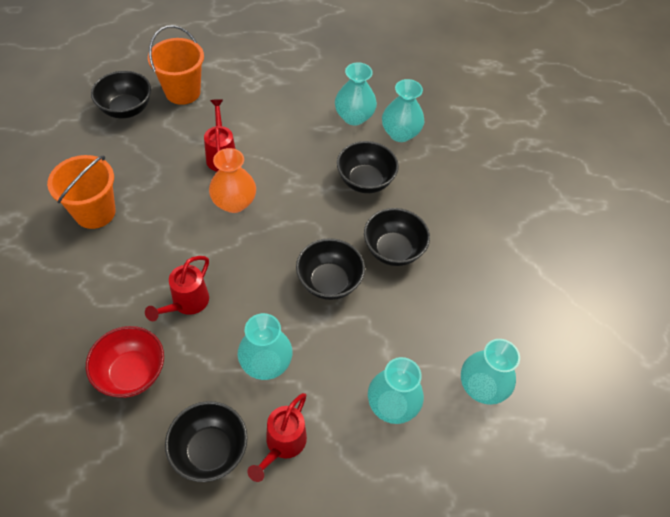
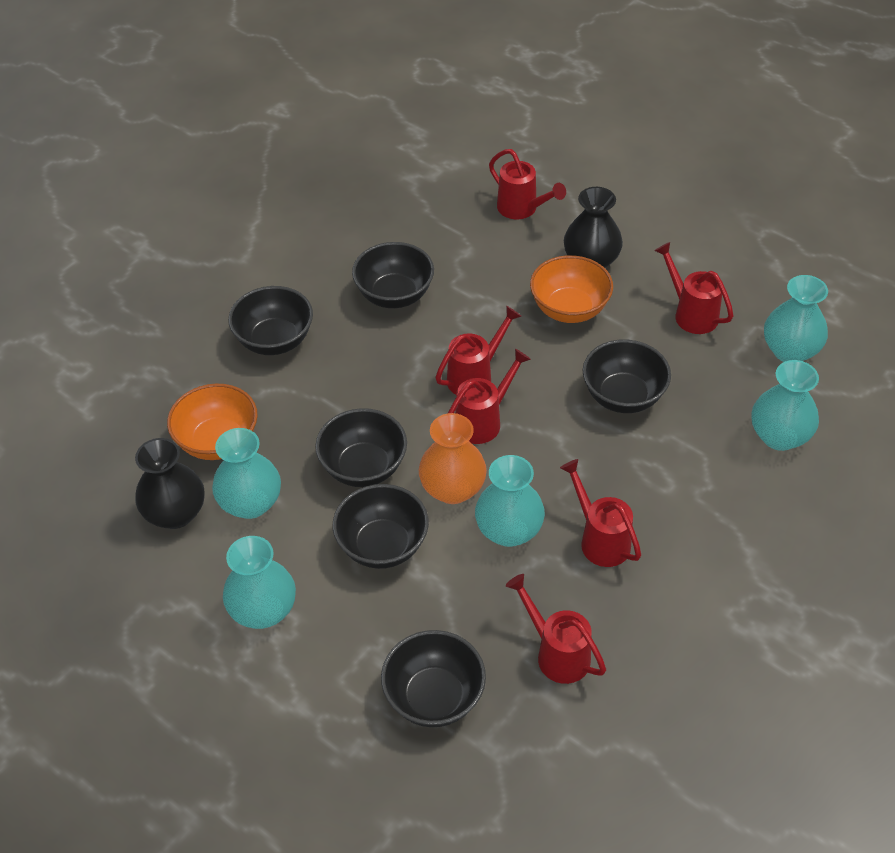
black bowl: 5 -> 6
black vase: 0 -> 2
orange bowl: 0 -> 2
orange bucket: 2 -> 0
red bowl: 1 -> 0
red watering can: 3 -> 6

